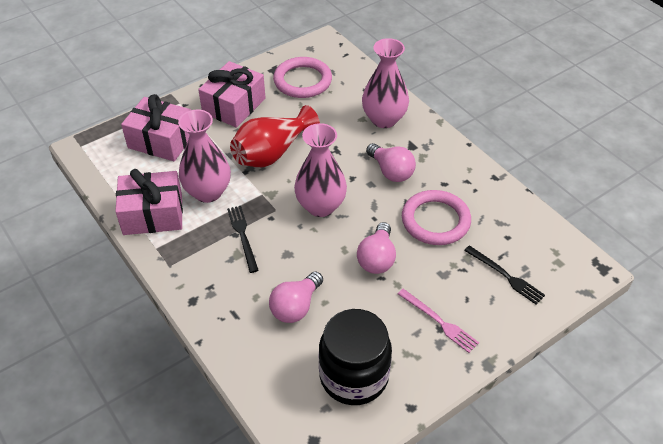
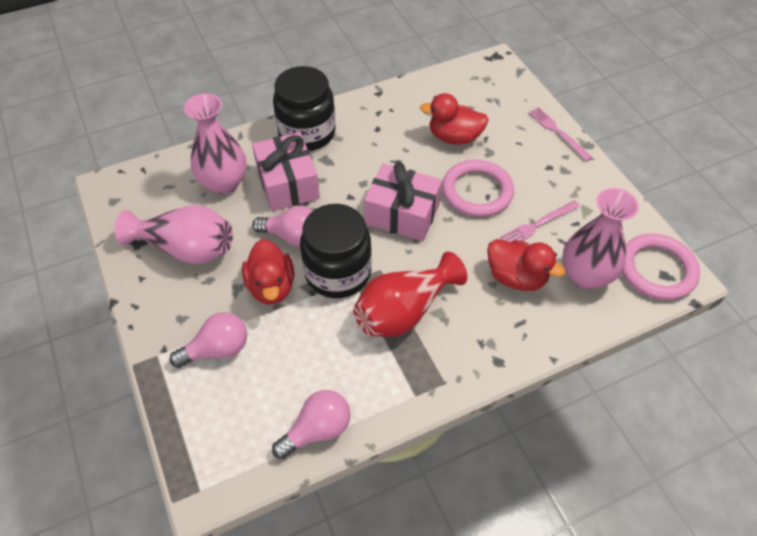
black fork: 2 -> 0
black jar: 1 -> 2
pink fork: 1 -> 2
pink gift: 3 -> 2
red duck: 0 -> 3

